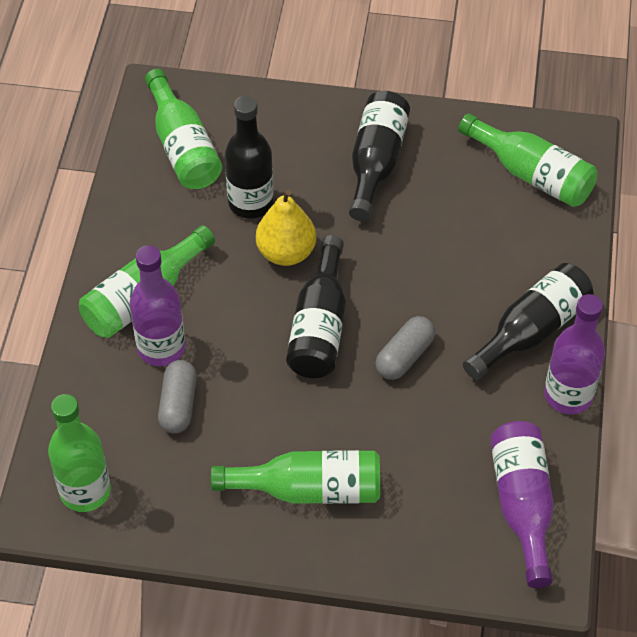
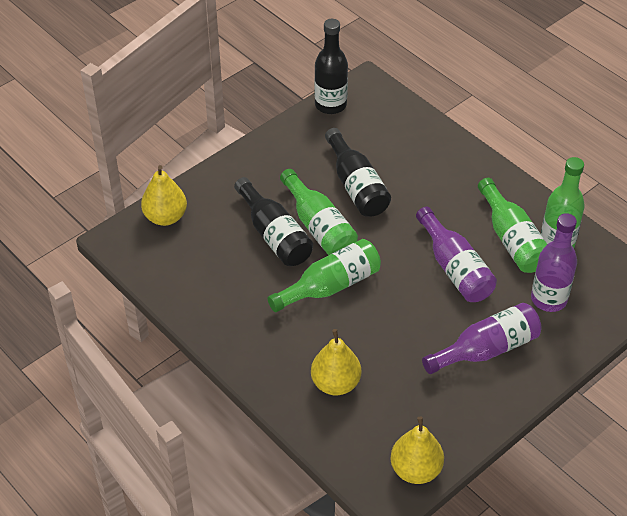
black bottle: 4 -> 3
green bottle: 5 -> 4
grey capsule: 2 -> 0
yellow pear: 1 -> 3

